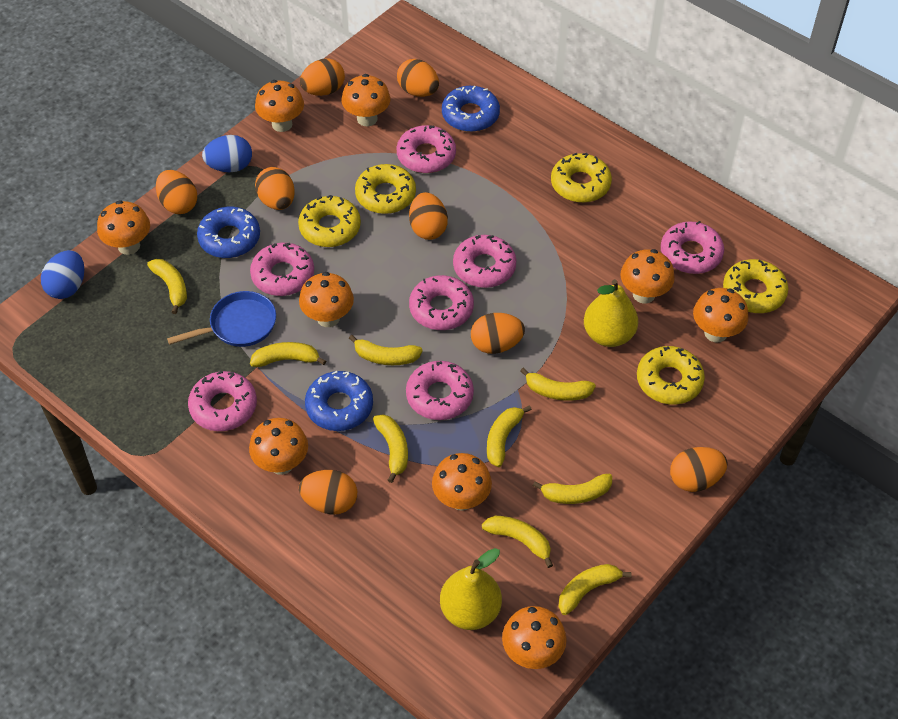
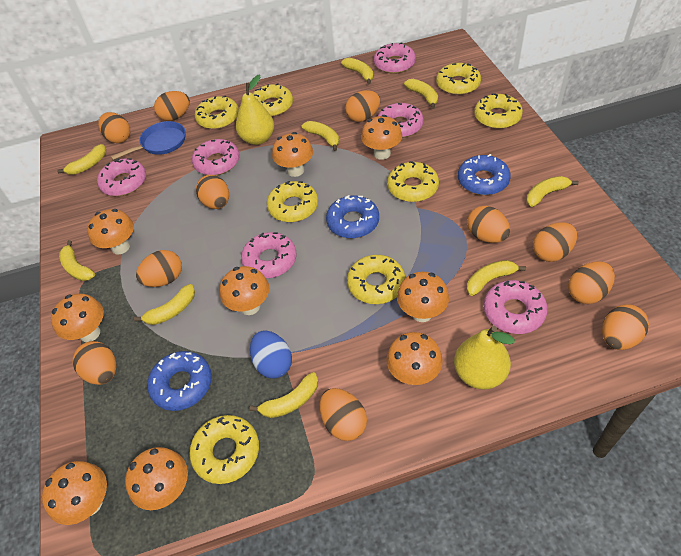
blue egg: 2 -> 1
orange egg: 8 -> 11
pink donut: 7 -> 6
yellow donut: 5 -> 8

